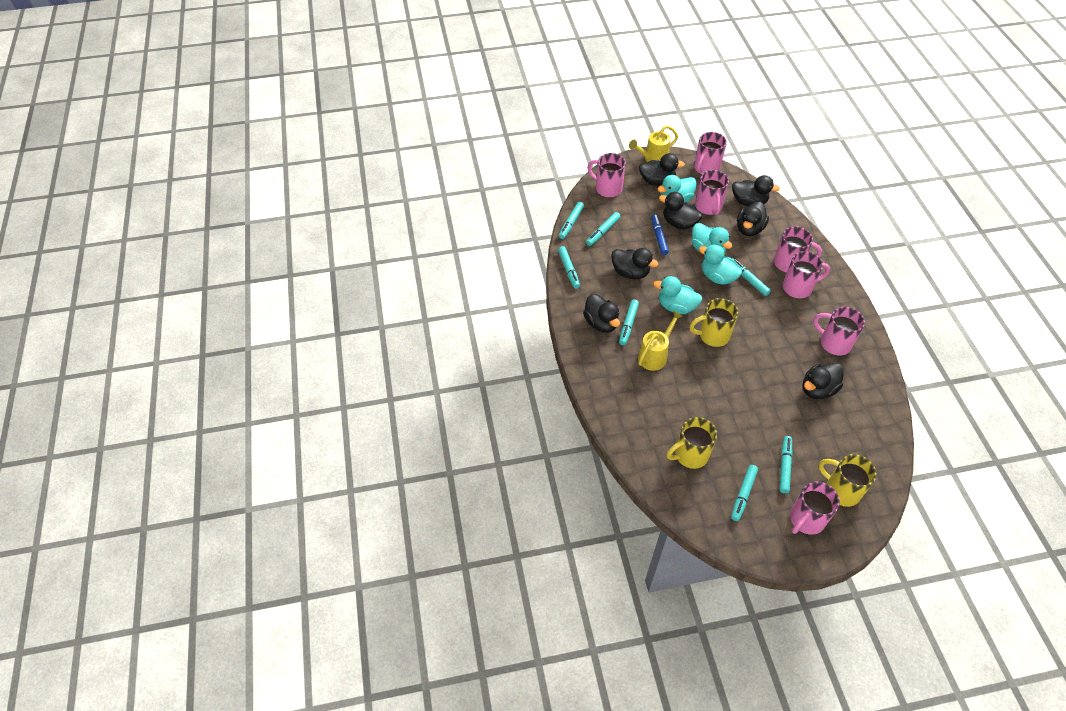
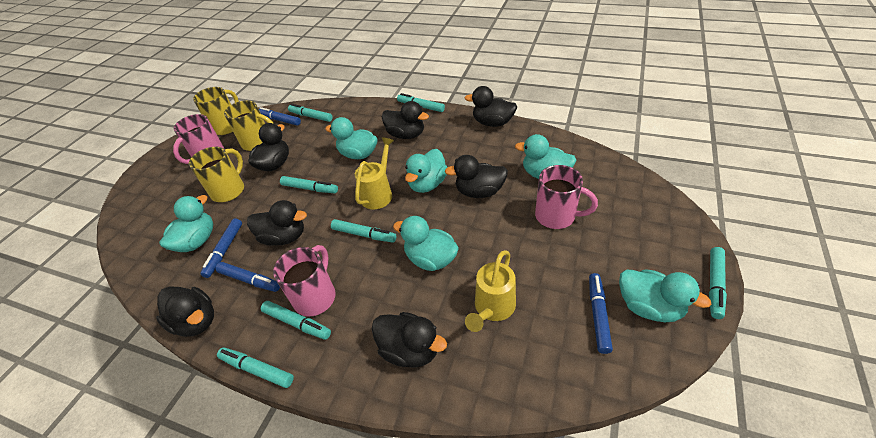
blue marker: 1 -> 4
pink mug: 7 -> 3
turquoise duck: 4 -> 6

